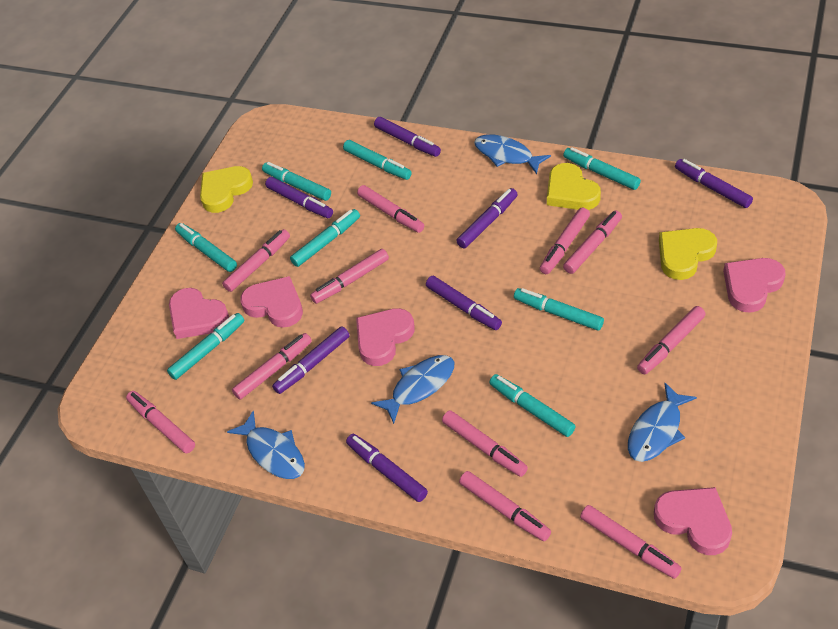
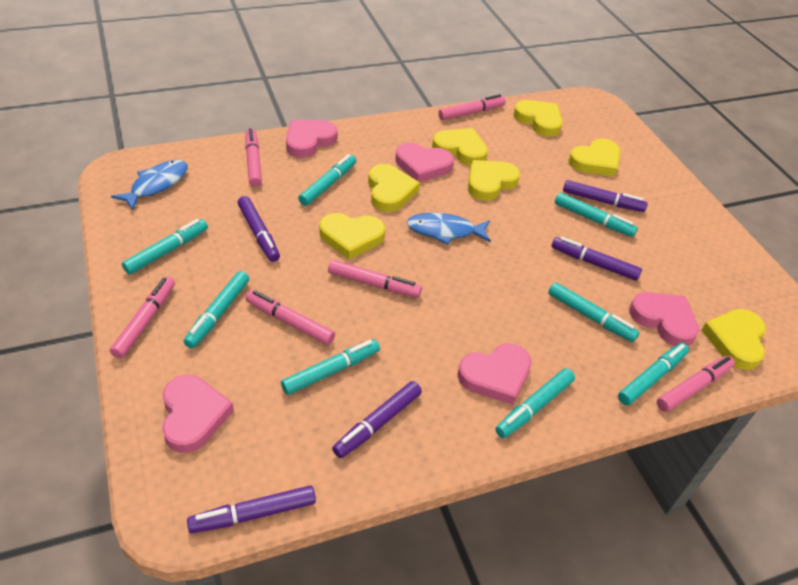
blue fish: 4 -> 2
pink marker: 11 -> 6
purple marker: 7 -> 5
yellow heart: 3 -> 7

